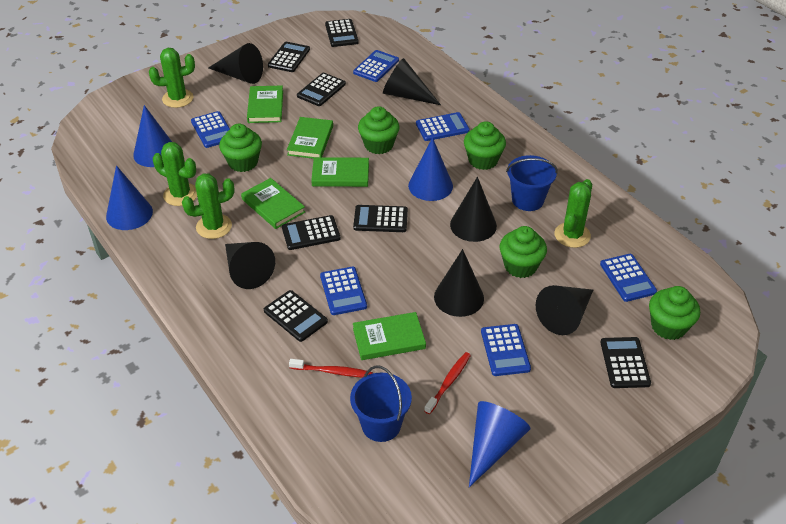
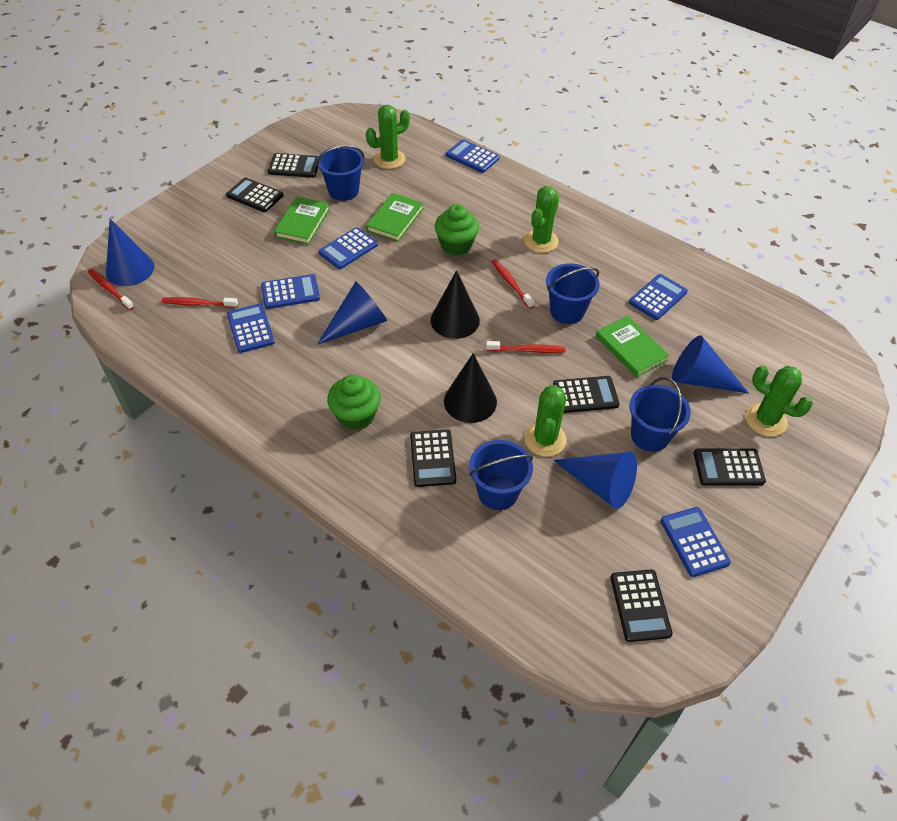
black calculator: 7 -> 6
black cone: 6 -> 2
blue bucket: 2 -> 4
green book: 5 -> 3
green cupcake: 5 -> 2
red toothbrush: 2 -> 4

